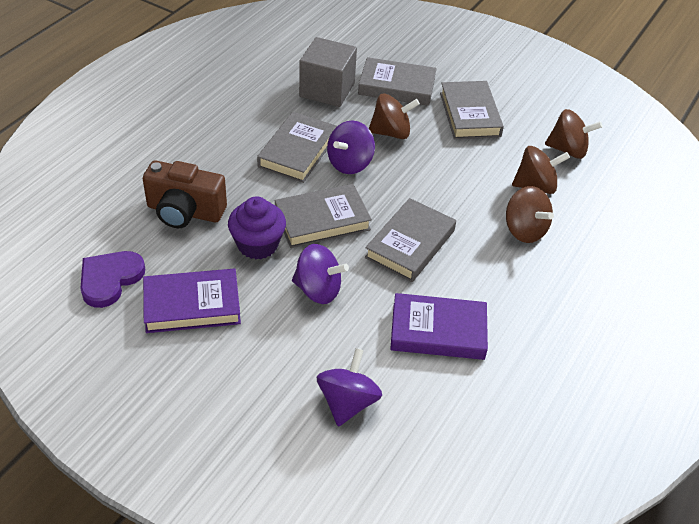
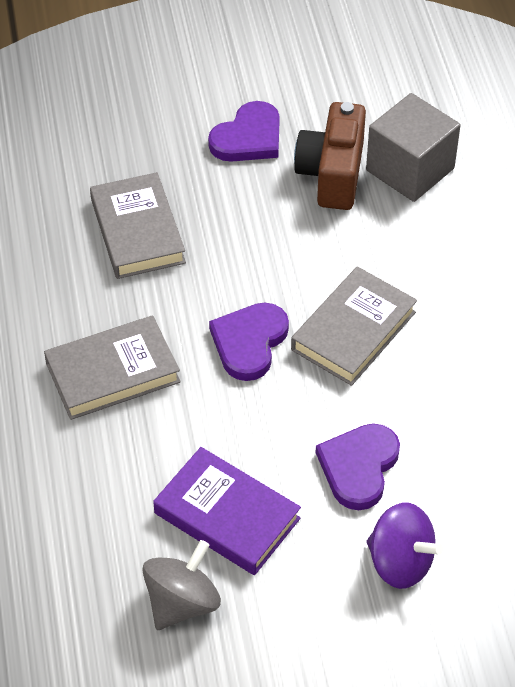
brown spinning top: 4 -> 0
grey book: 5 -> 3
grey spinning top: 0 -> 1
purple book: 2 -> 1
purple cupcake: 1 -> 0
purple heart: 1 -> 3
purple spinning top: 3 -> 1

